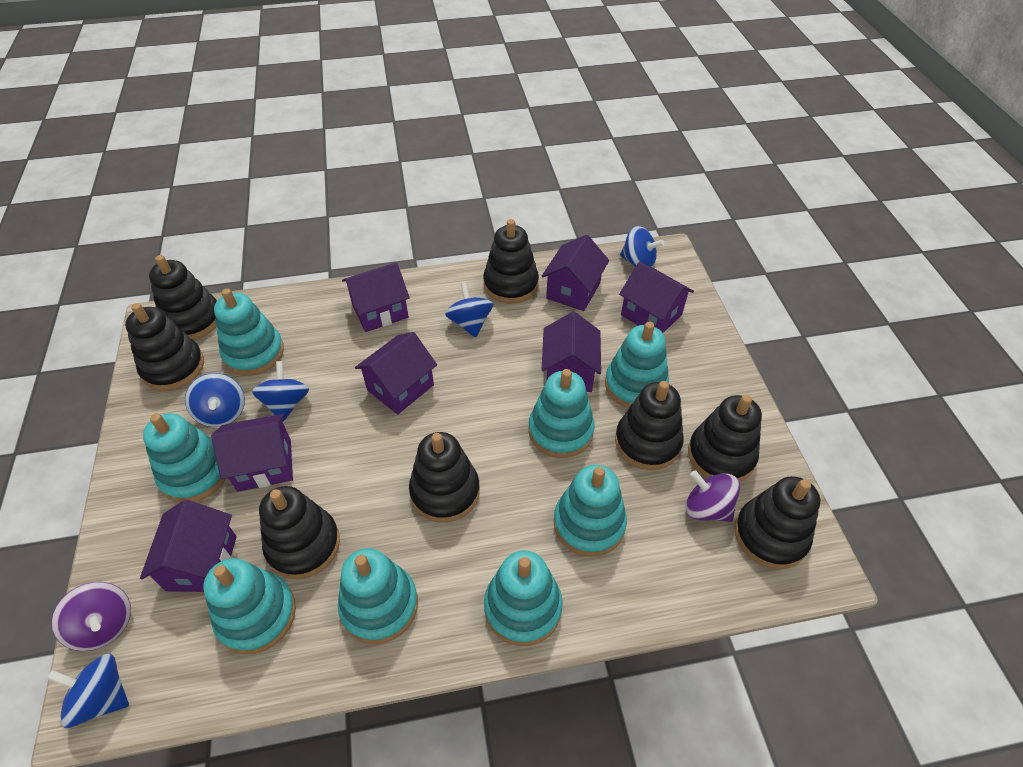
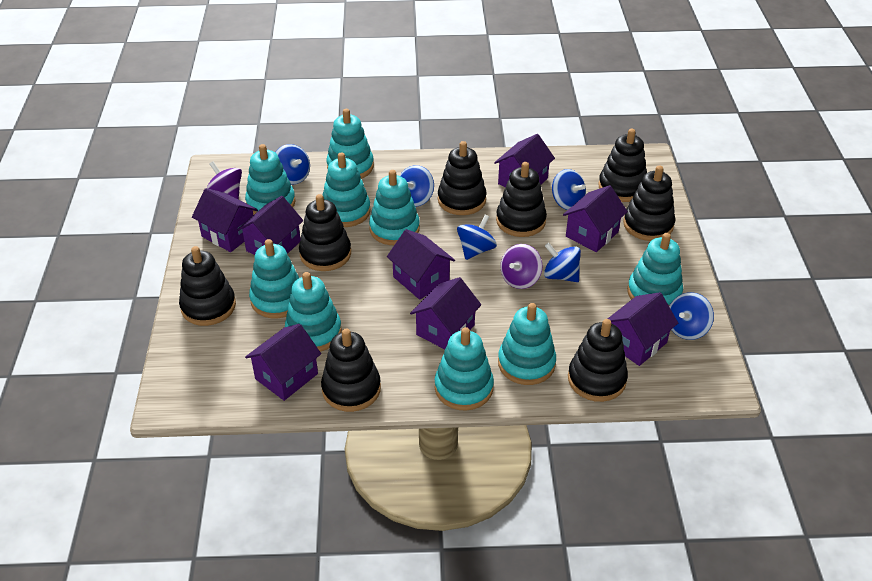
blue spinning top: 5 -> 6
purple house: 7 -> 8
turquoise stacking toy: 8 -> 9

